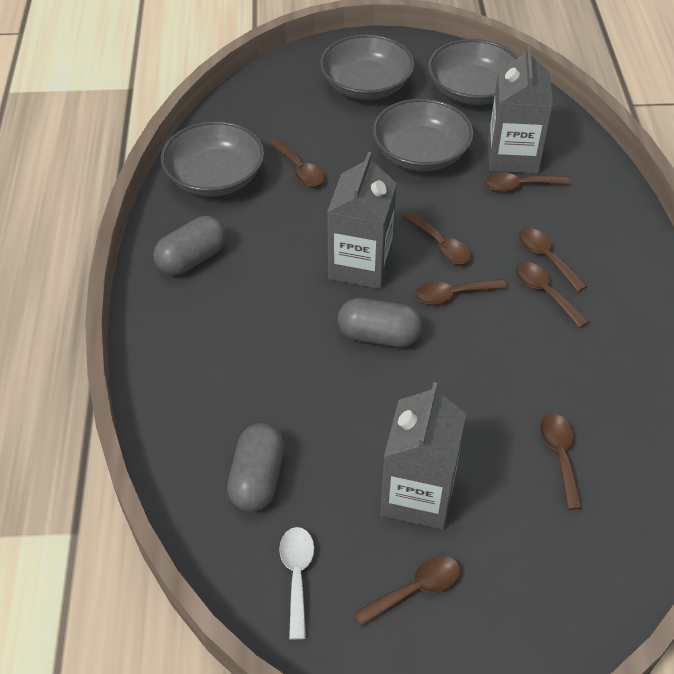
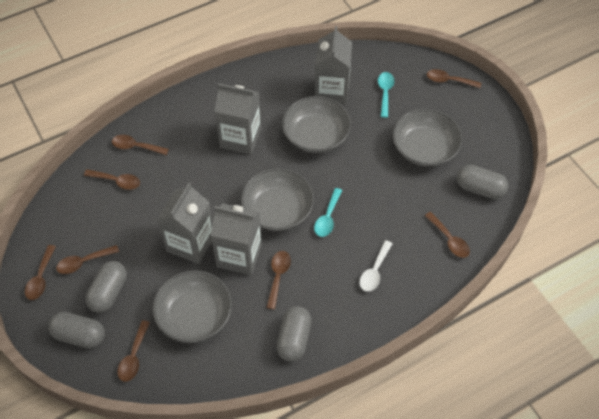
grey capsule: 3 -> 4
grey carton: 3 -> 4
turquoise spoon: 0 -> 2

